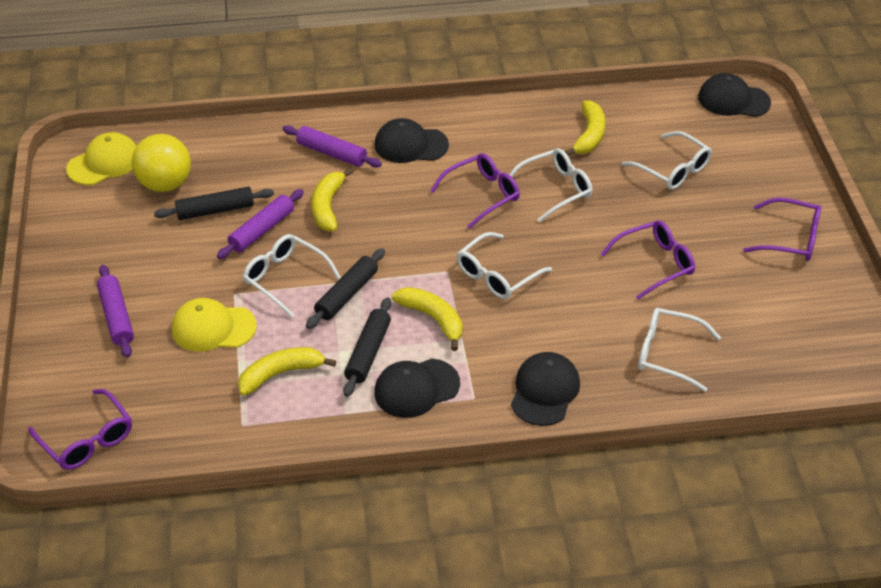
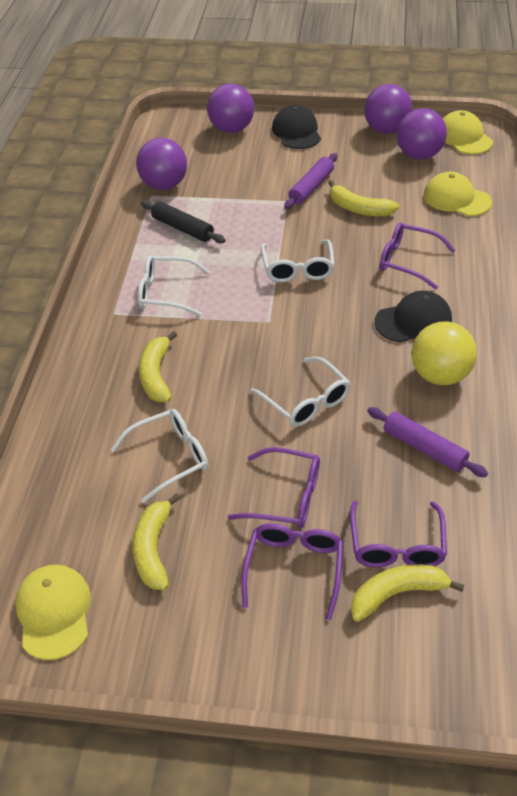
black cap: 4 -> 2
black rolling pin: 3 -> 1
purple ball: 0 -> 4
purple rolling pin: 3 -> 2
white glasses: 5 -> 4
yellow cap: 2 -> 3

